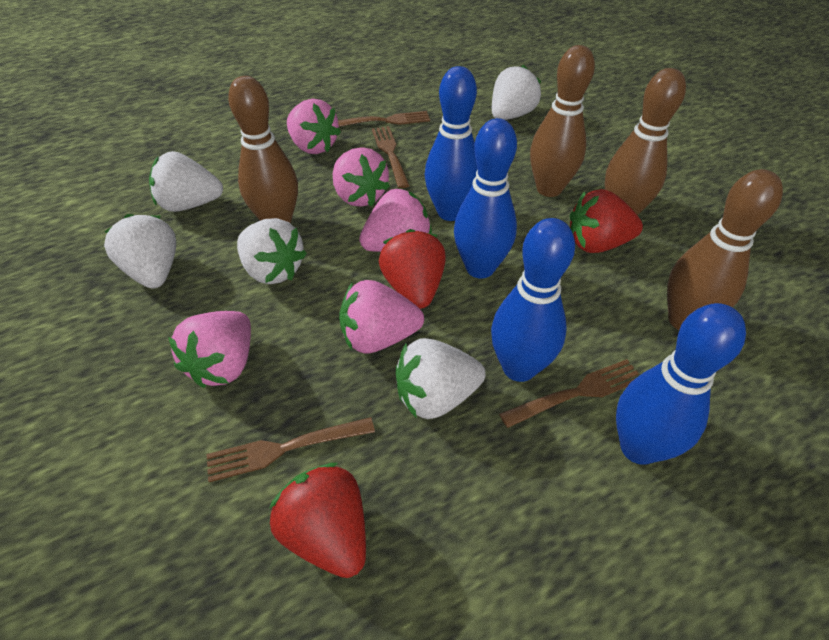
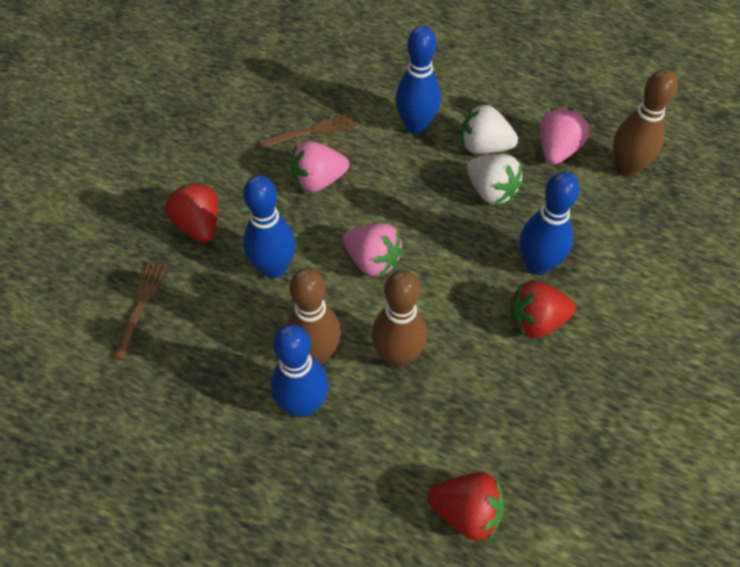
brown bowling pin: 4 -> 3
brown fork: 4 -> 2
pink strawberry: 5 -> 3
white strawberry: 5 -> 2

